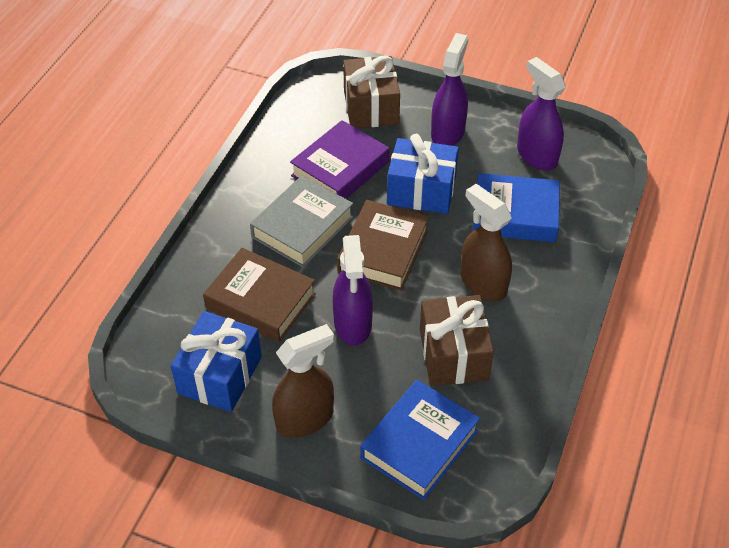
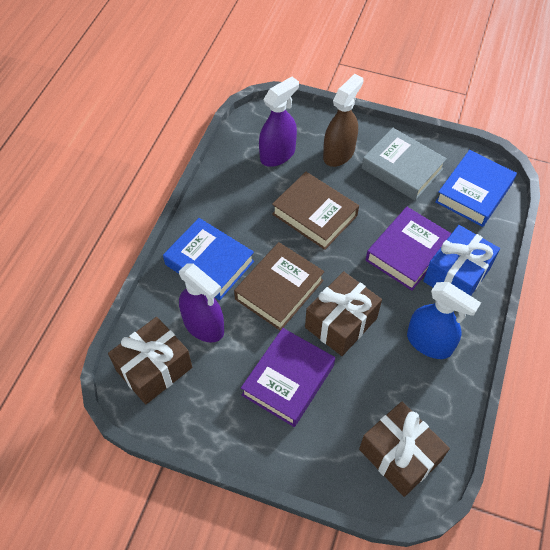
blue gift: 2 -> 1
blue spray bottle: 0 -> 1
brown gift: 2 -> 3
brown spray bottle: 2 -> 1
purple book: 1 -> 2
purple spray bottle: 3 -> 2

